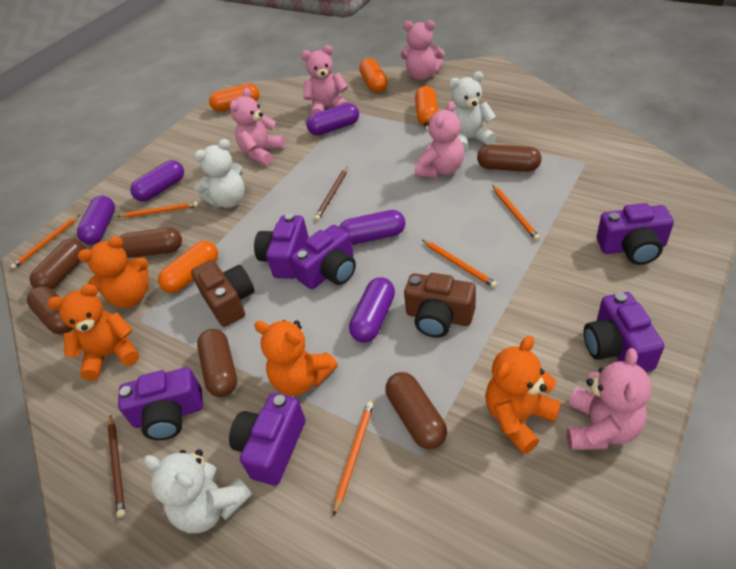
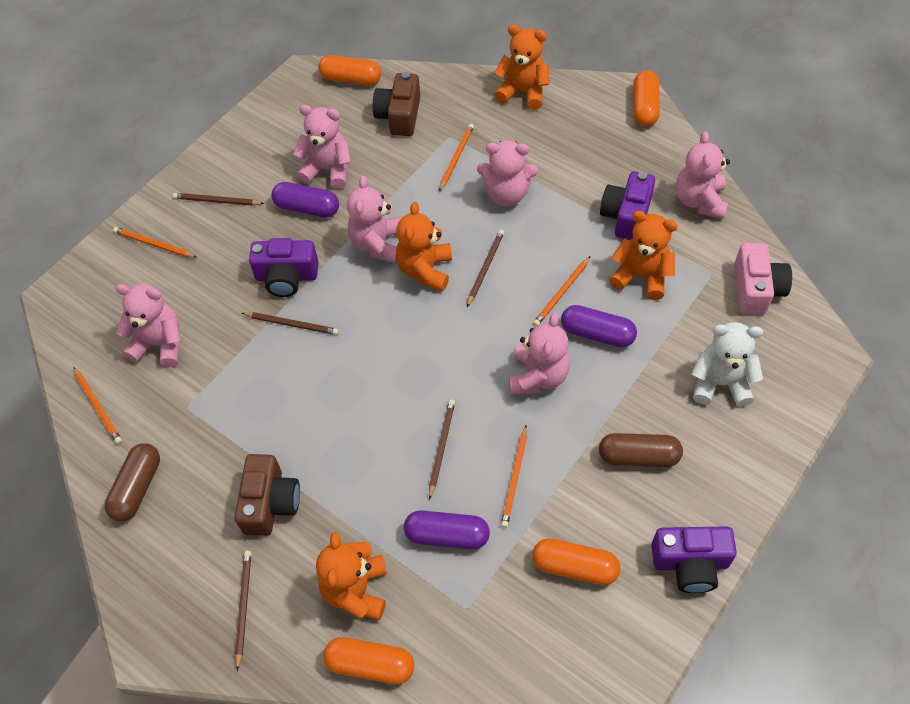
brown capsule: 6 -> 2
brown pencil: 2 -> 5
pink camera: 0 -> 1
pink teddy bear: 5 -> 6
purple camera: 6 -> 3
purple capsule: 5 -> 3
white teddy bear: 3 -> 1

